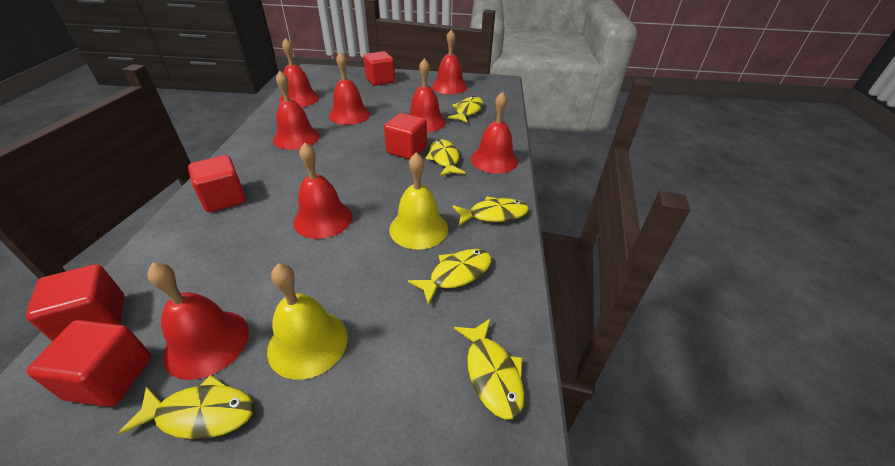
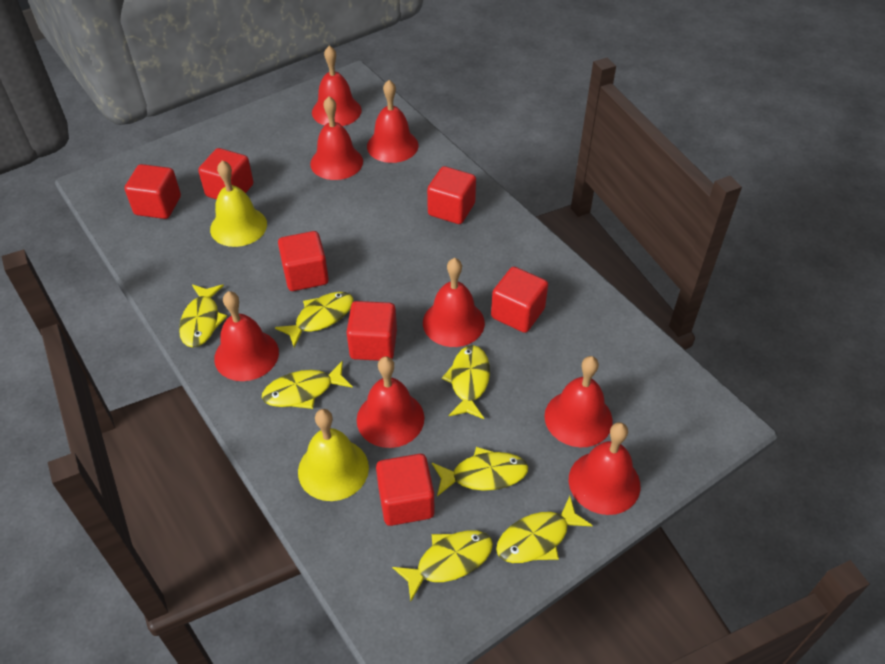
red cube: 5 -> 7
yellow fish: 6 -> 7

